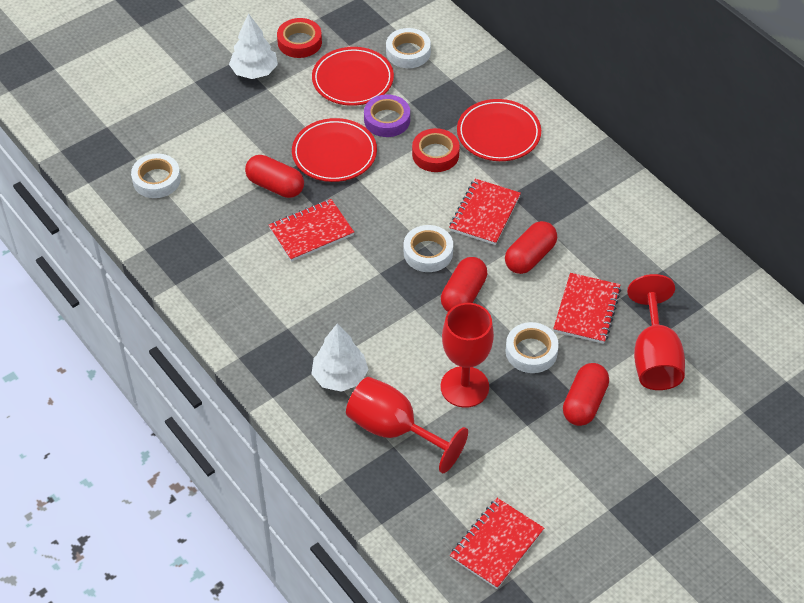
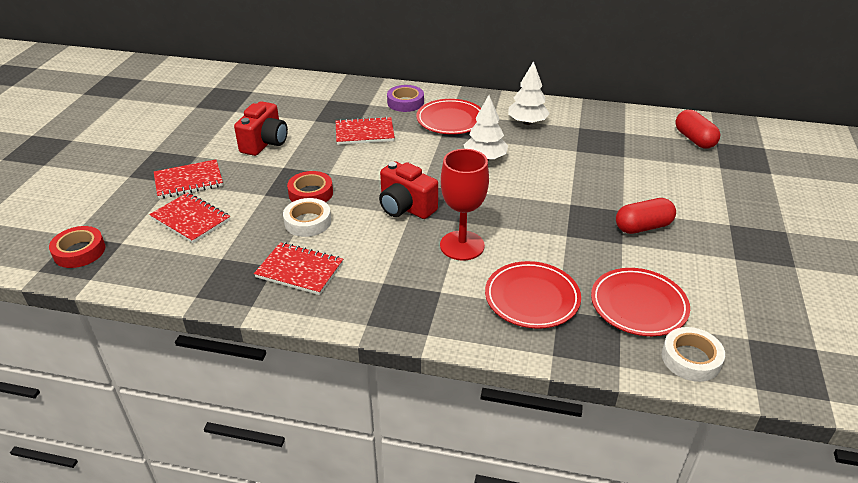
red camera: 0 -> 2
red capsule: 4 -> 2
red goblet: 3 -> 1
white tape: 4 -> 2

